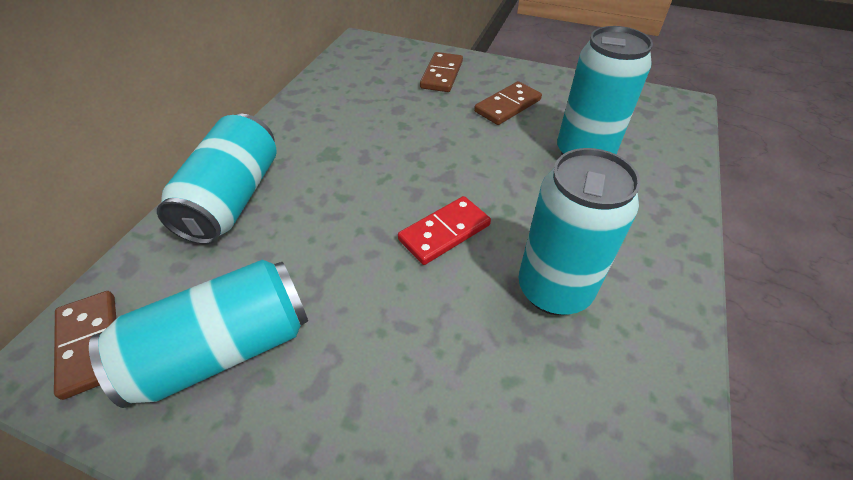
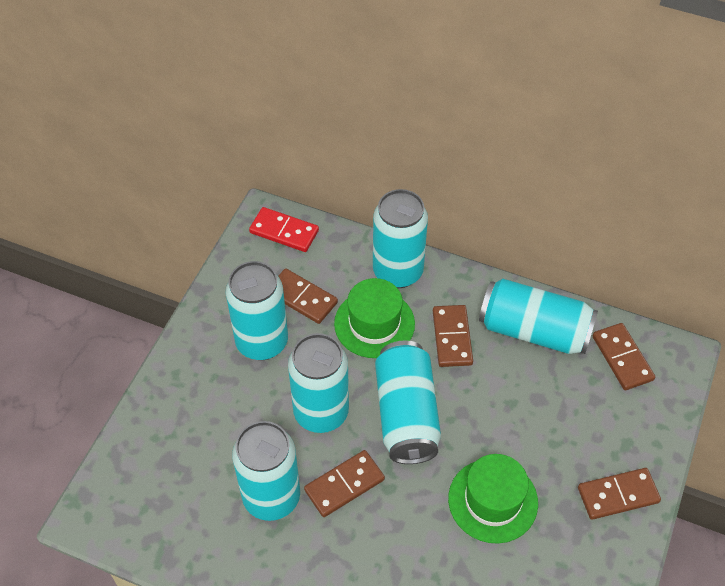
brown domino: 3 -> 5
green hat: 0 -> 2
turquoise can: 4 -> 6

